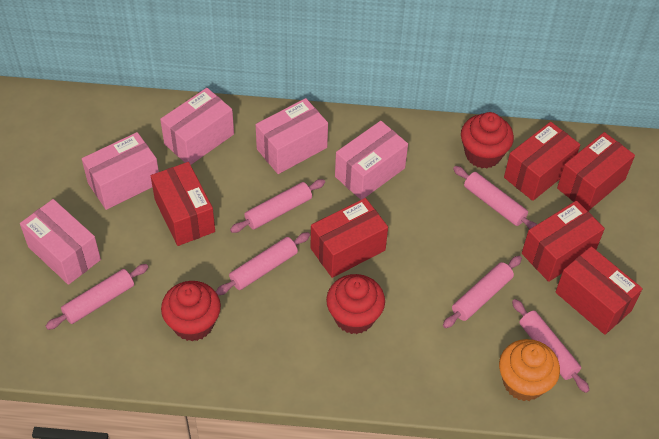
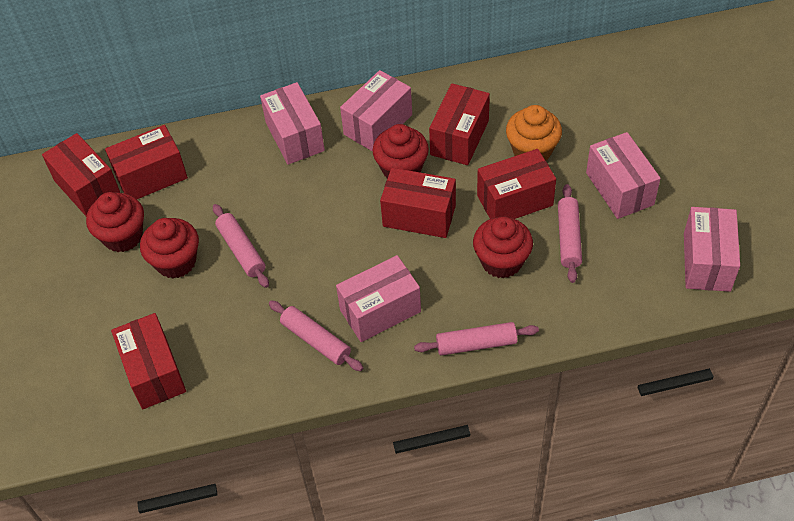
pink rolling pin: 6 -> 4
red cupcake: 3 -> 4

